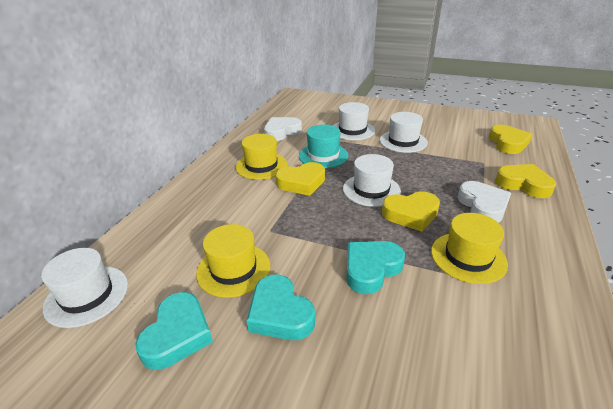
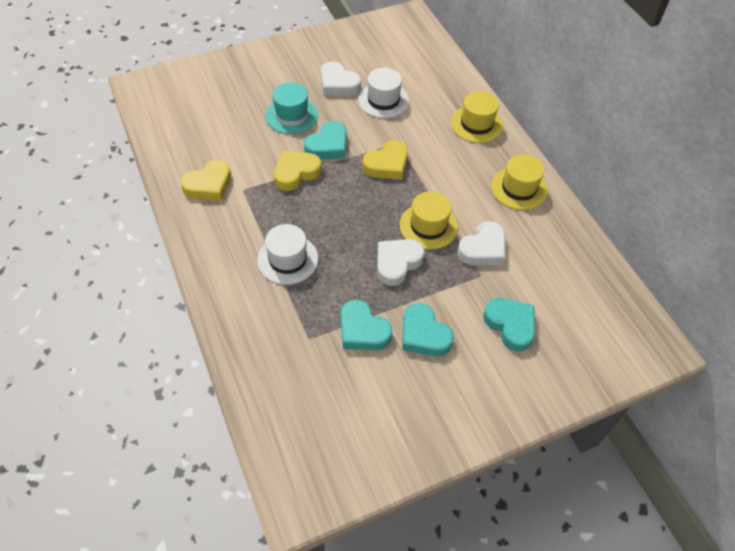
turquoise heart: 3 -> 4
white hat: 4 -> 2
white heart: 2 -> 3
yellow heart: 4 -> 3

